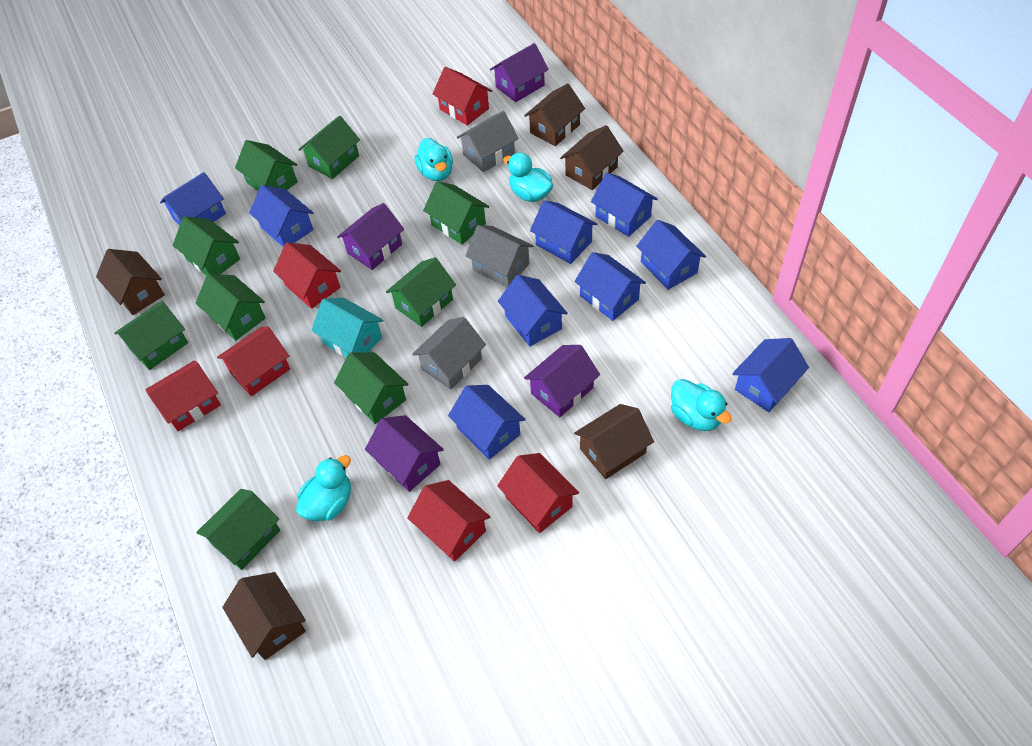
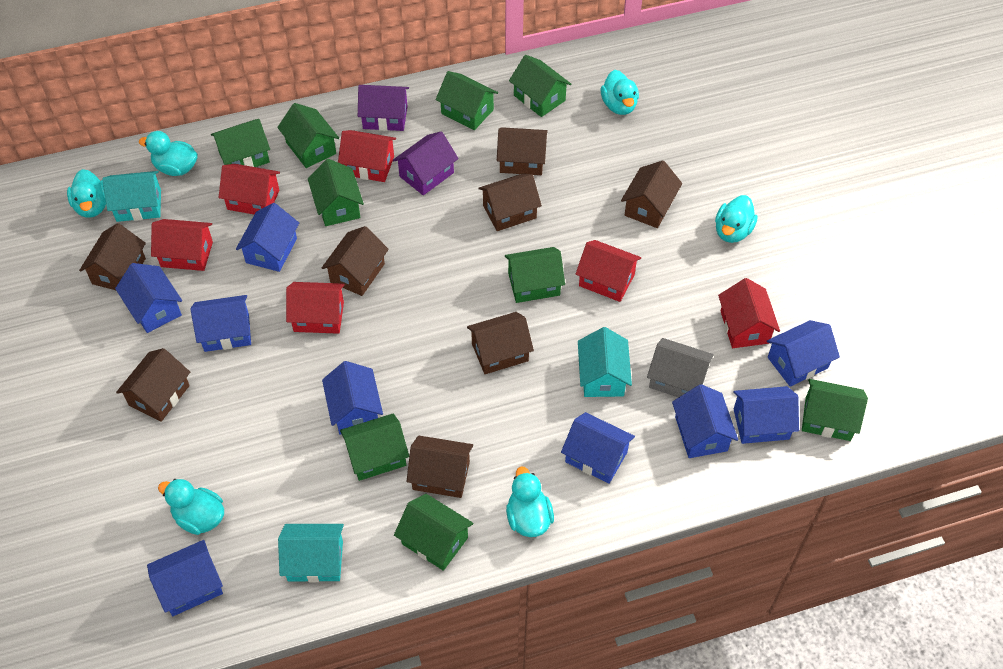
brown house: 5 -> 8
grey house: 3 -> 1
purple house: 4 -> 2
turquoise duck: 4 -> 6
turquoise house: 1 -> 3

